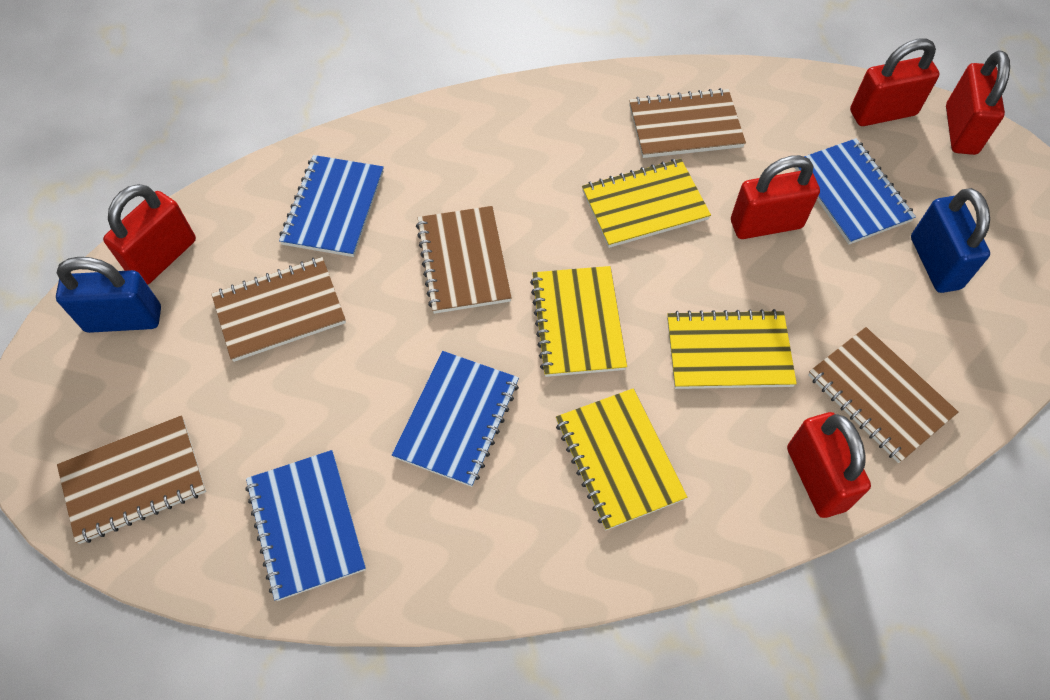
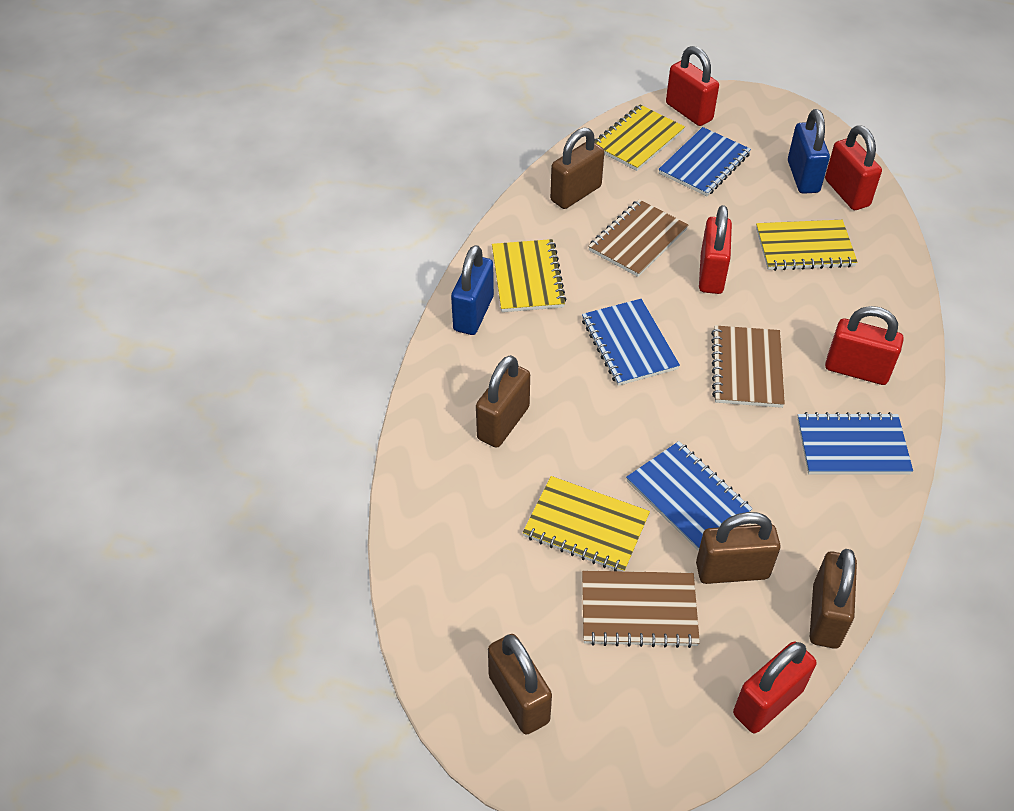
brown notebook: 5 -> 3
brown padlock: 0 -> 5

